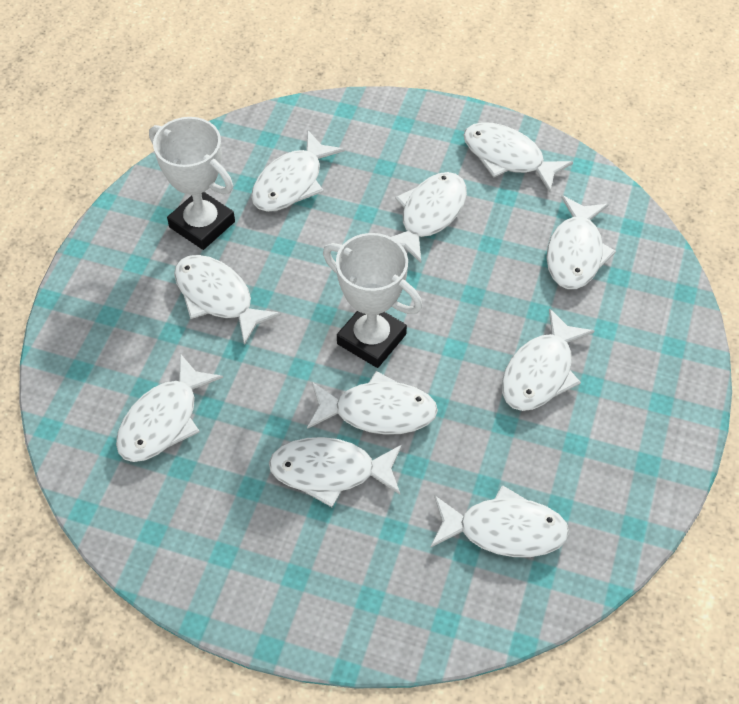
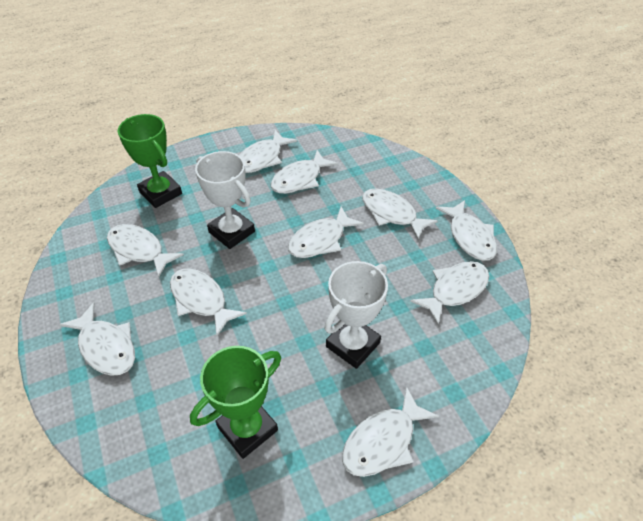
green trophy: 0 -> 2

